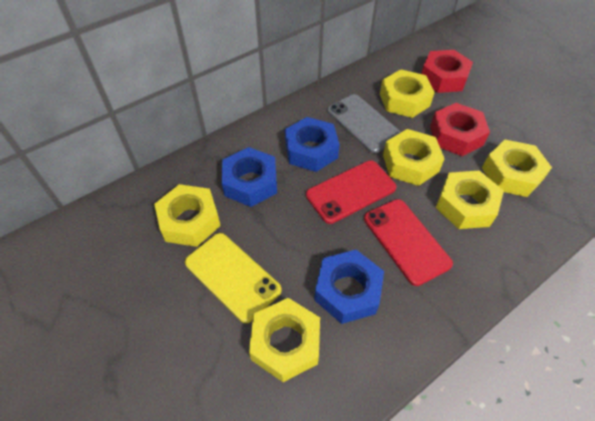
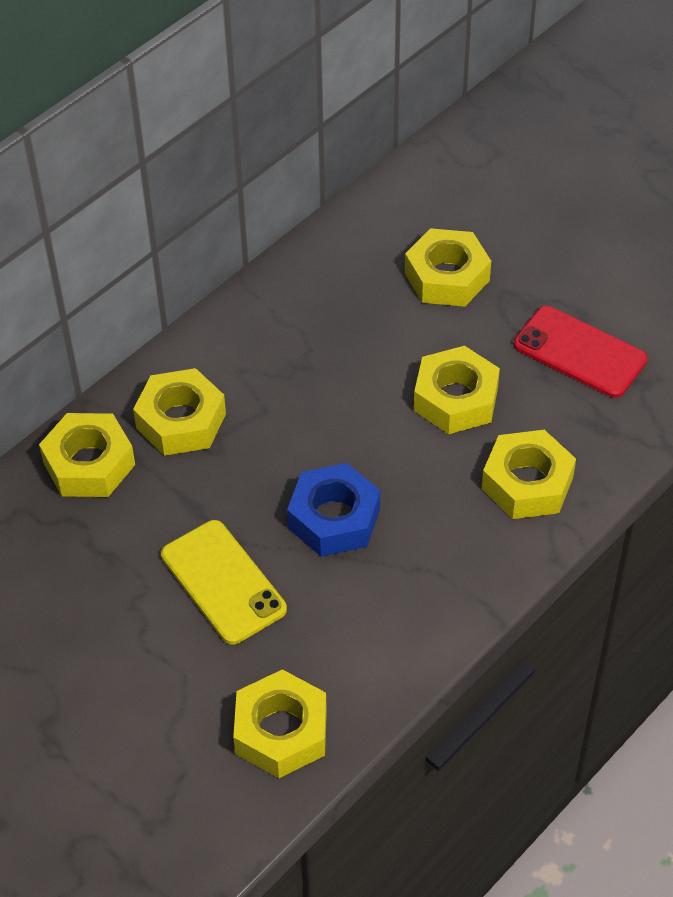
blue nut: 3 -> 1
grey phone: 1 -> 0
red nut: 2 -> 0
red phone: 2 -> 1

